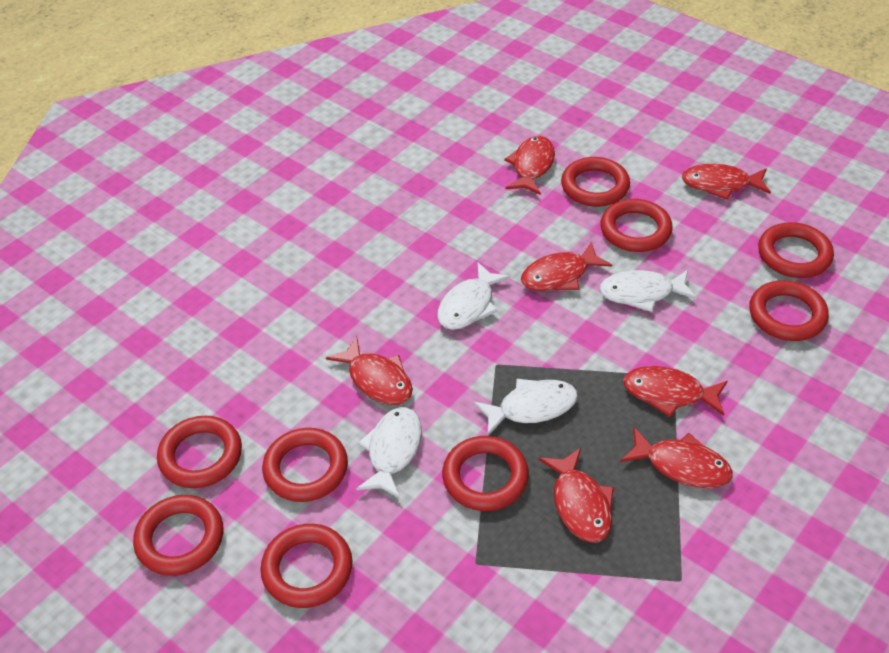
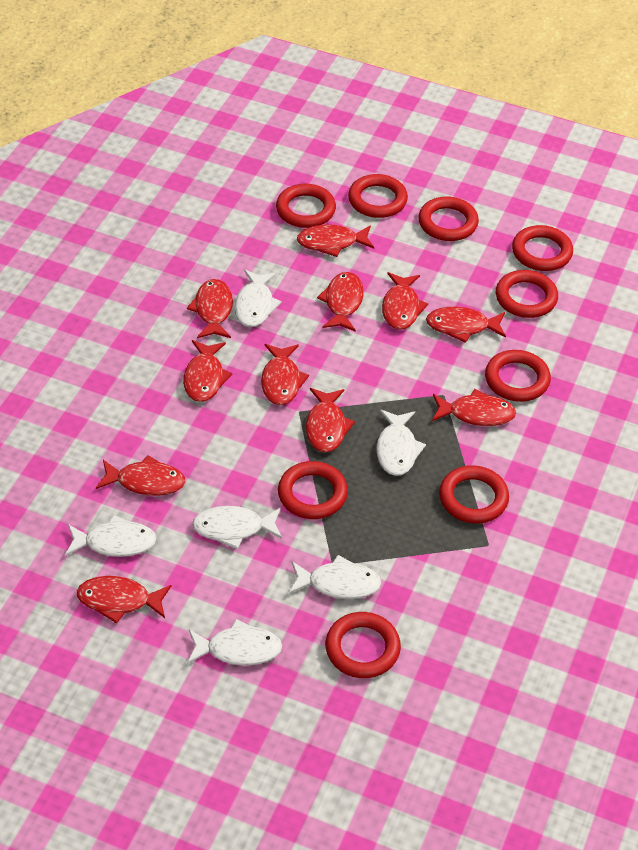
red fish: 7 -> 11
white fish: 4 -> 6

